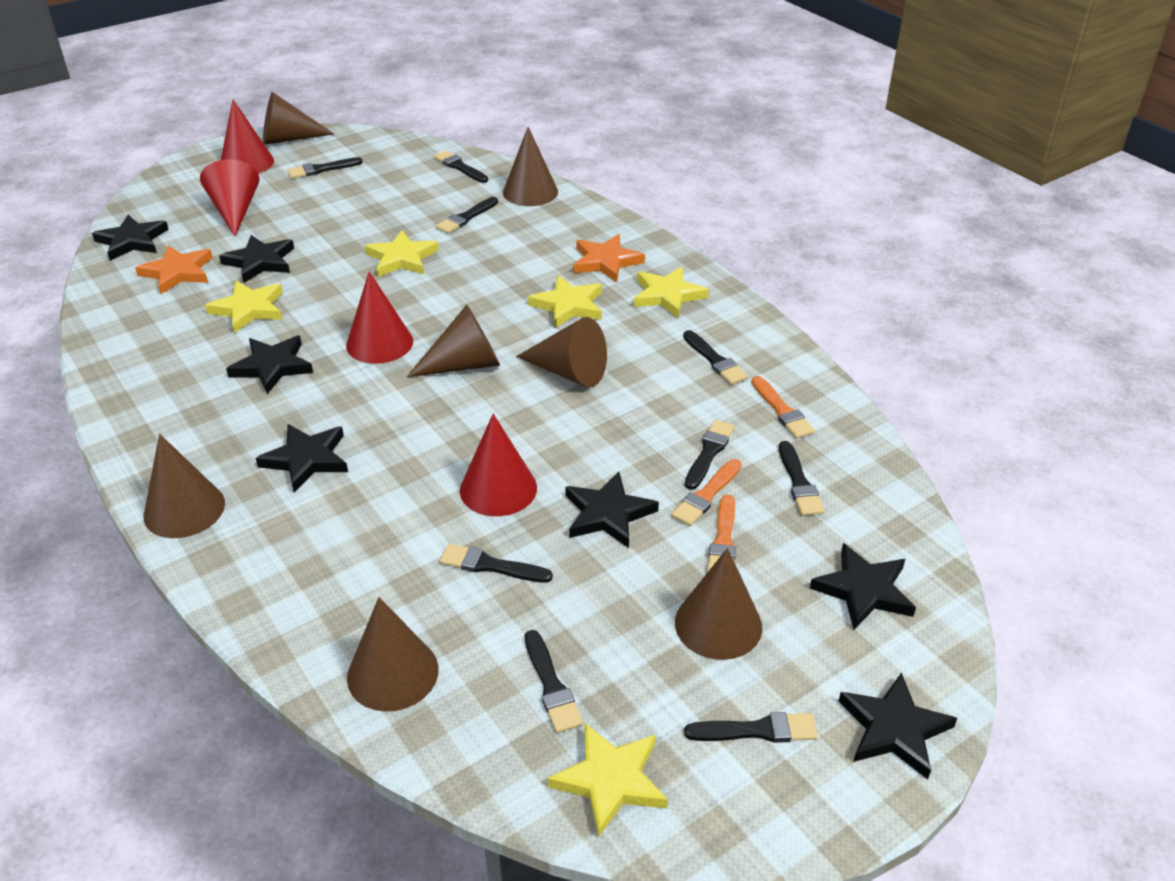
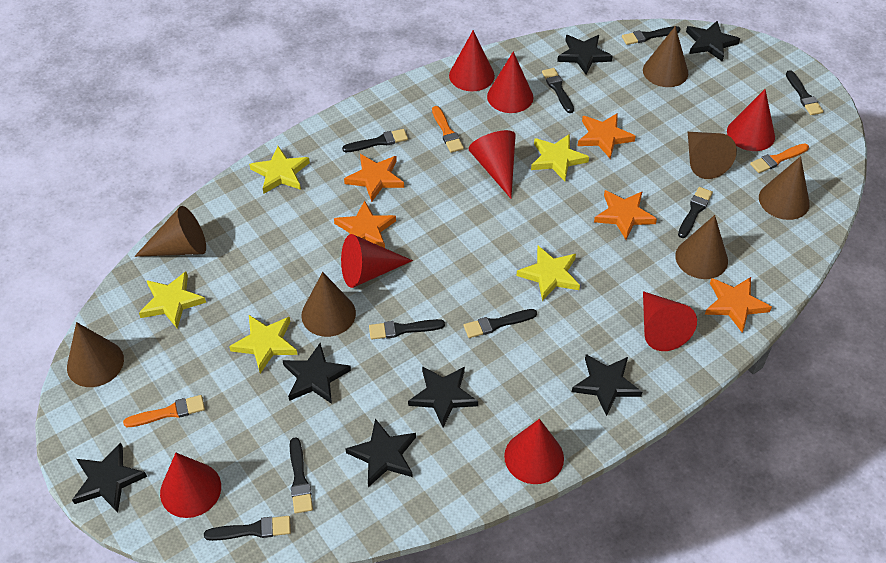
orange star: 2 -> 5
red cone: 4 -> 8

